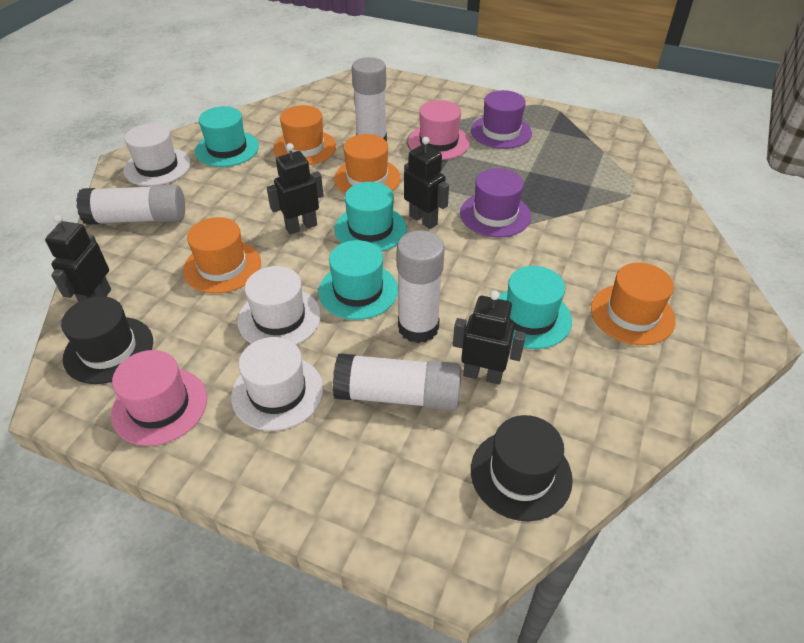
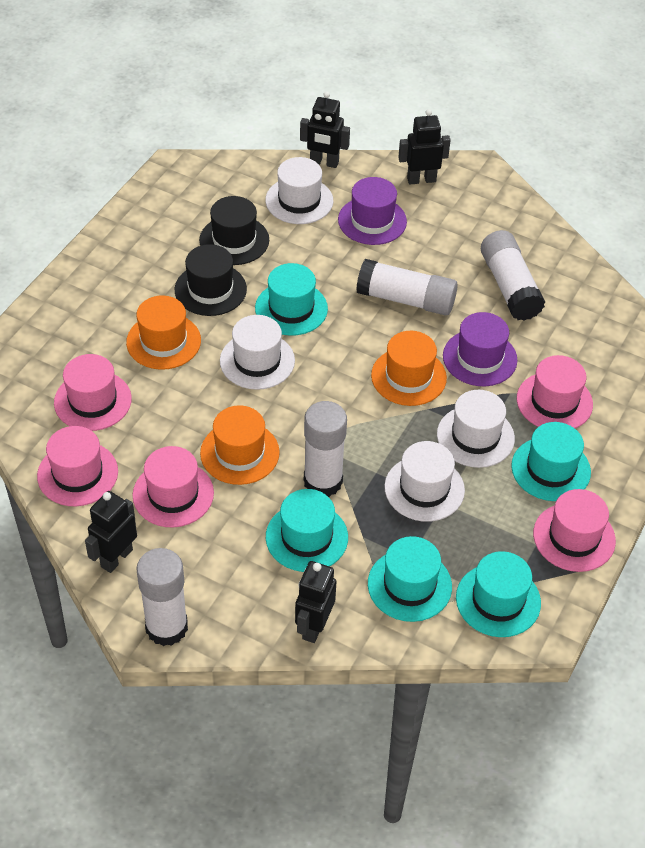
orange hat: 4 -> 3
pink hat: 2 -> 5
turquoise hat: 4 -> 5
white hat: 3 -> 4

